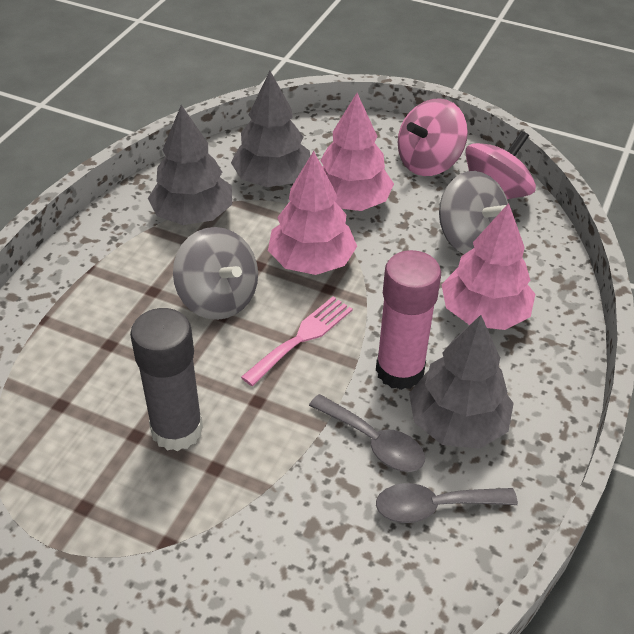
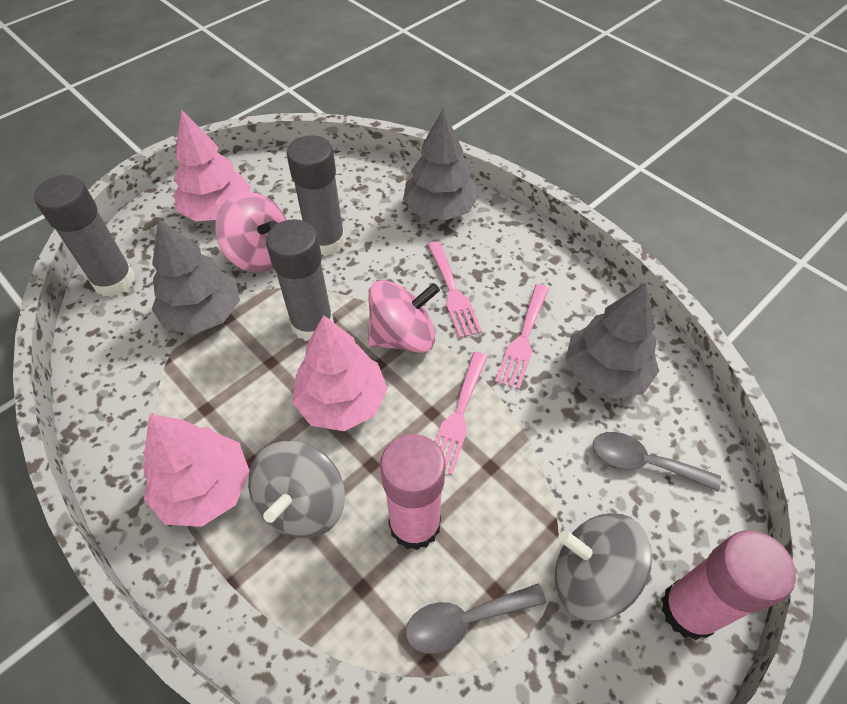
grey glue stick: 1 -> 3
pink fork: 1 -> 3
pink glue stick: 1 -> 2

